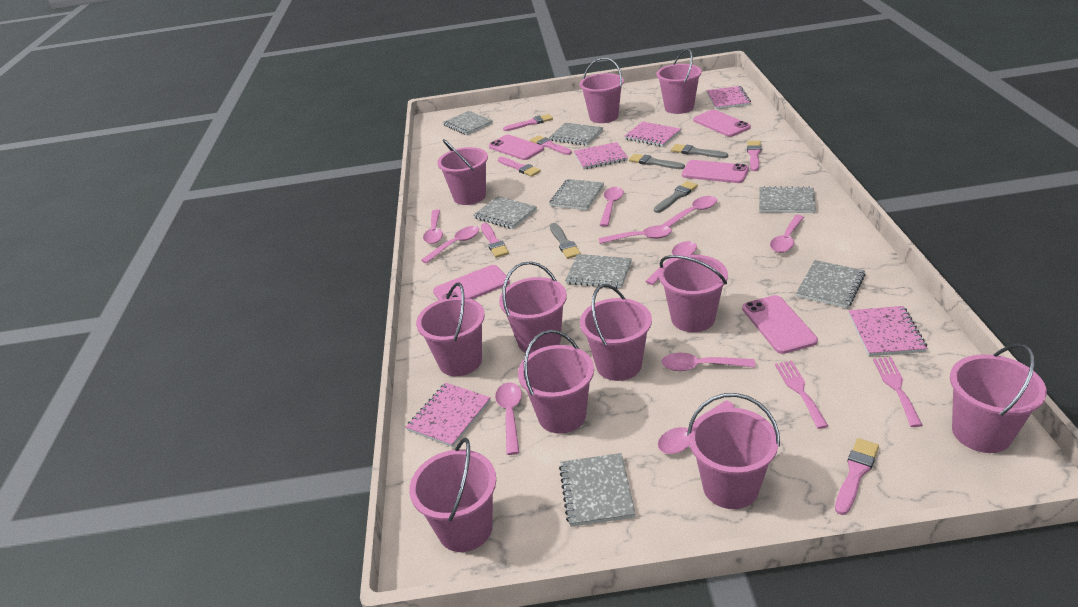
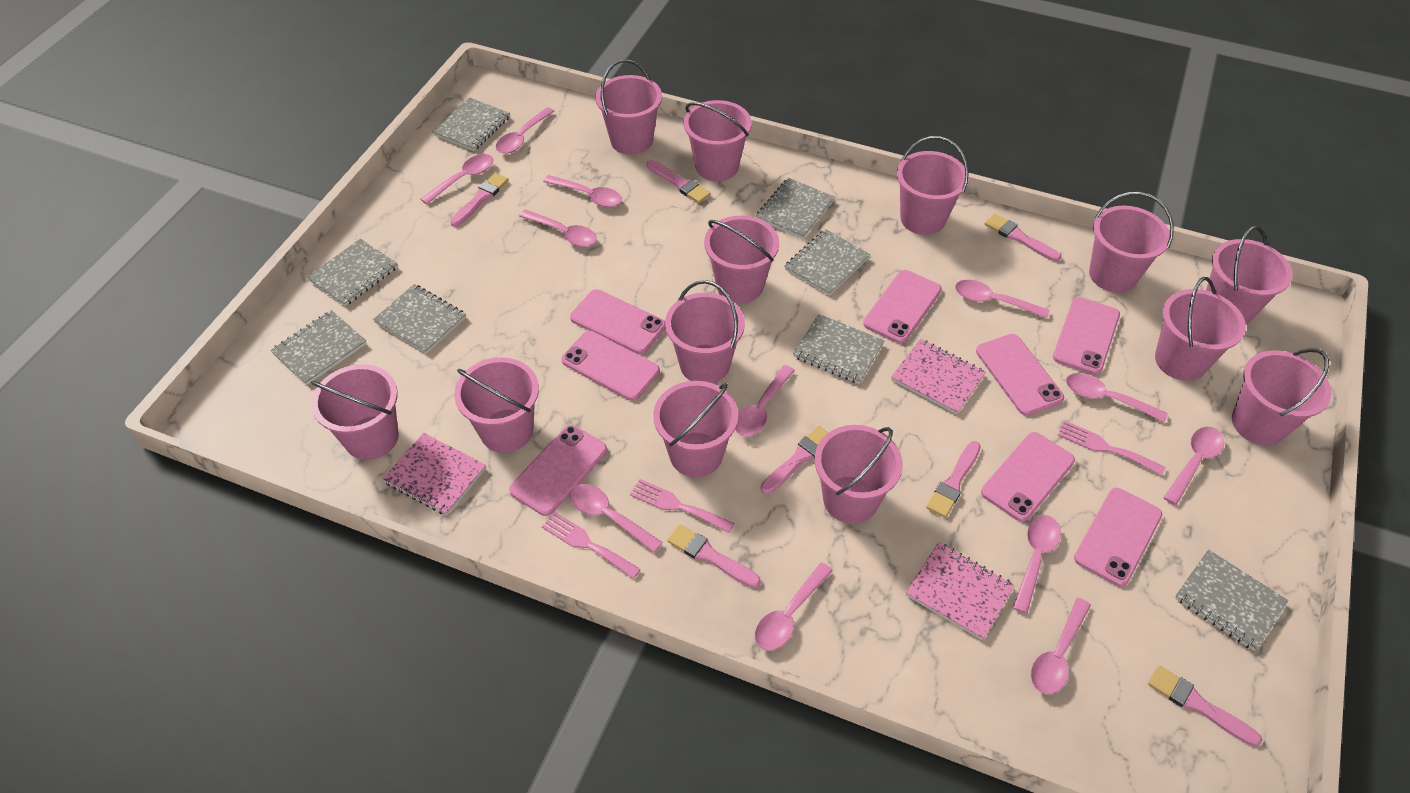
grey brush: 4 -> 0
pink brush: 6 -> 7
pink bucket: 11 -> 13
pink fork: 2 -> 3
pink notebook: 5 -> 3
pink phone: 5 -> 8
pink spoon: 10 -> 12

